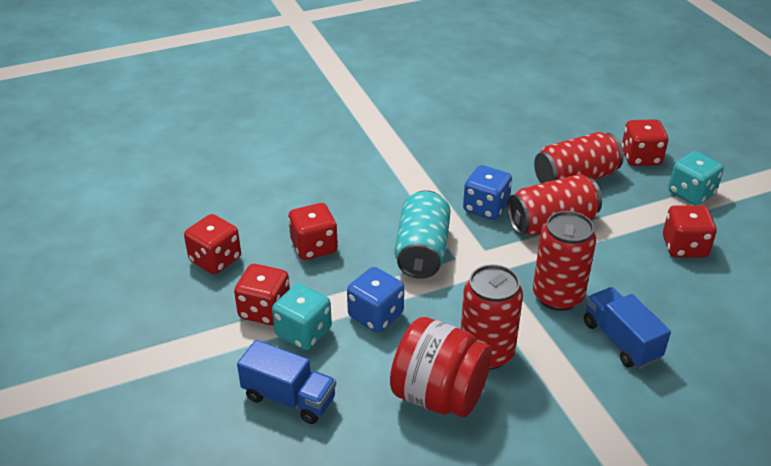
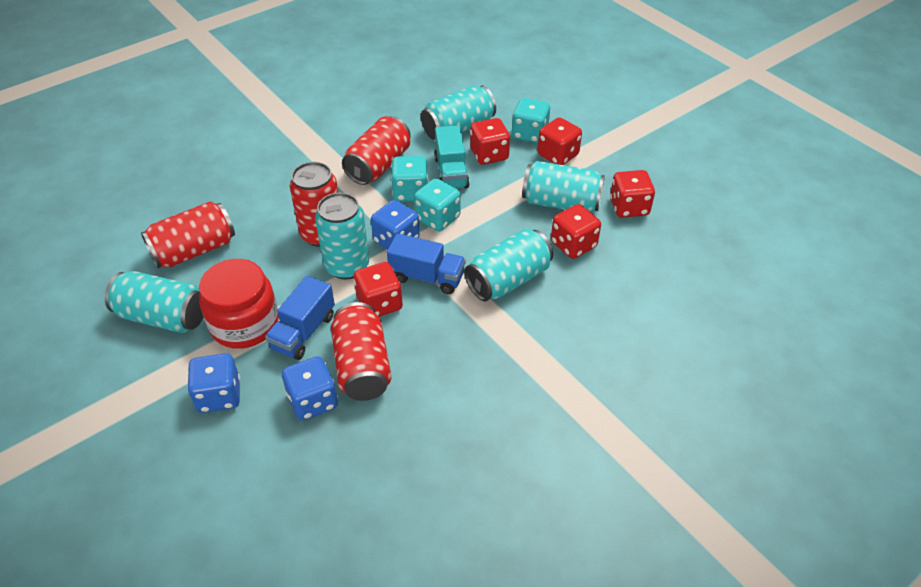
blue dice: 2 -> 3
turquoise can: 1 -> 5
turquoise dice: 2 -> 3
turquoise truck: 0 -> 1

